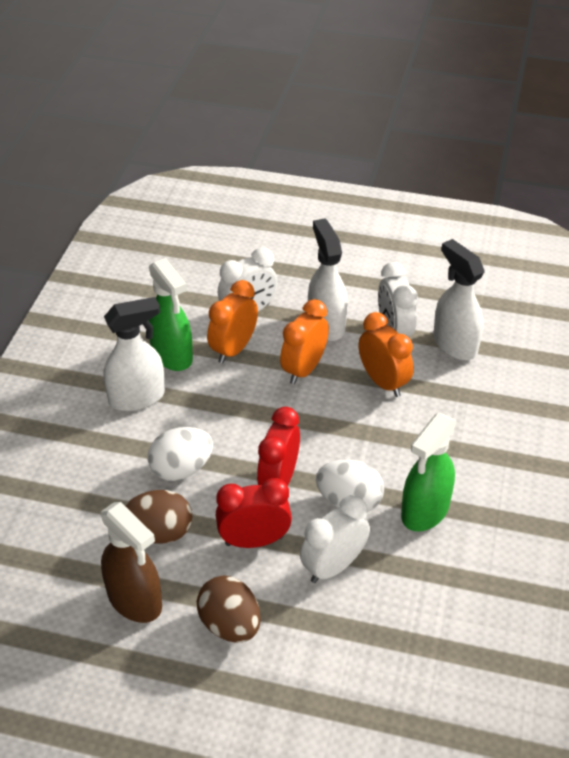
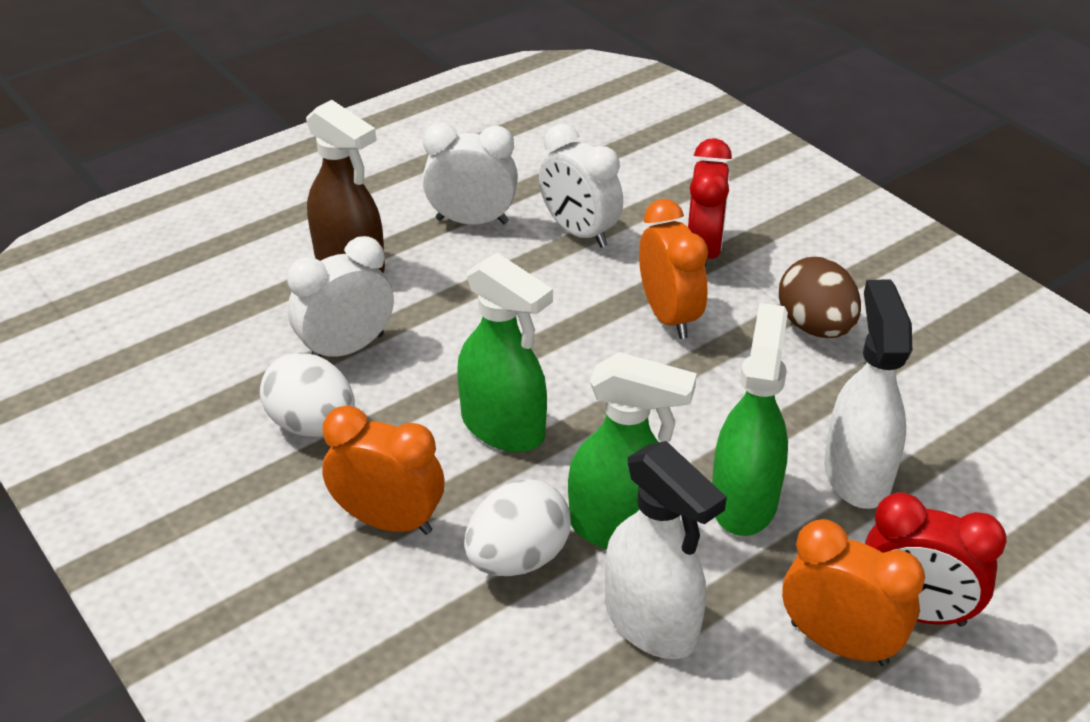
brown egg: 2 -> 1
green spray bottle: 2 -> 3
white spray bottle: 3 -> 2

